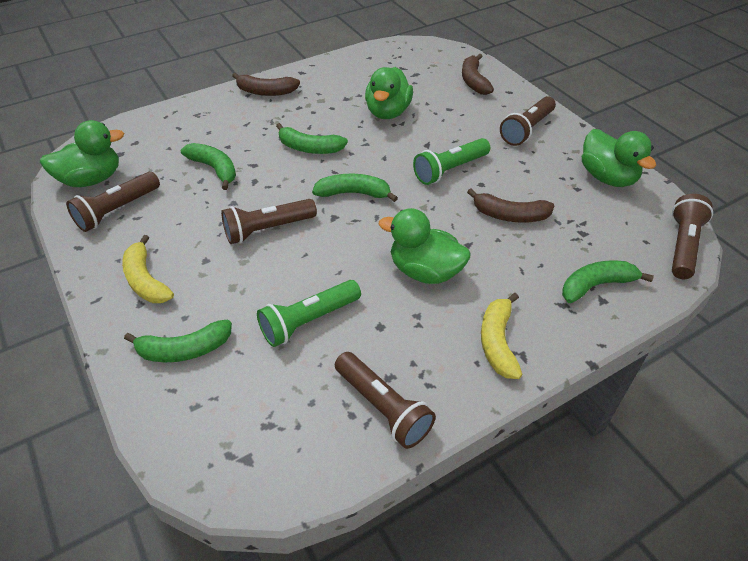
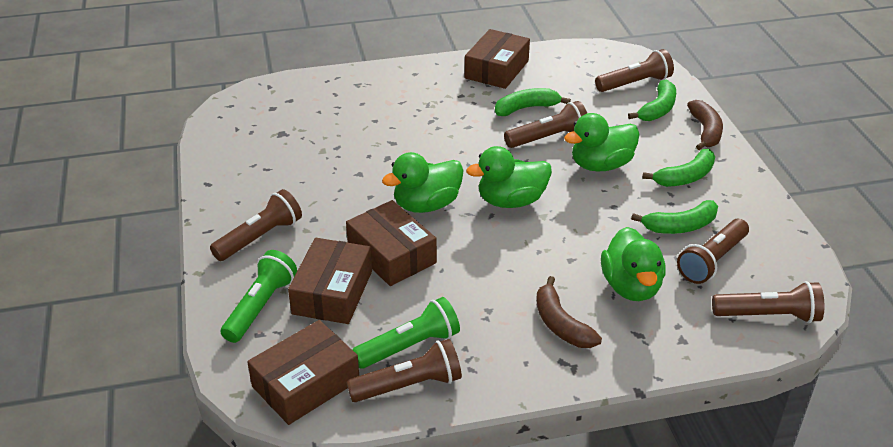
brown banana: 3 -> 2
brown box: 0 -> 4
brown flashlight: 5 -> 6
green banana: 5 -> 4
yellow banana: 2 -> 0

